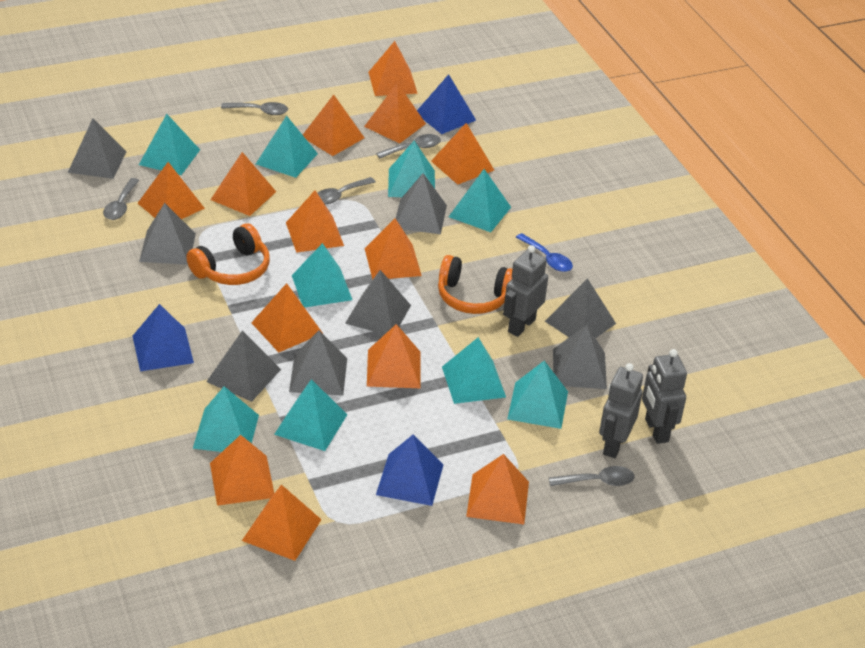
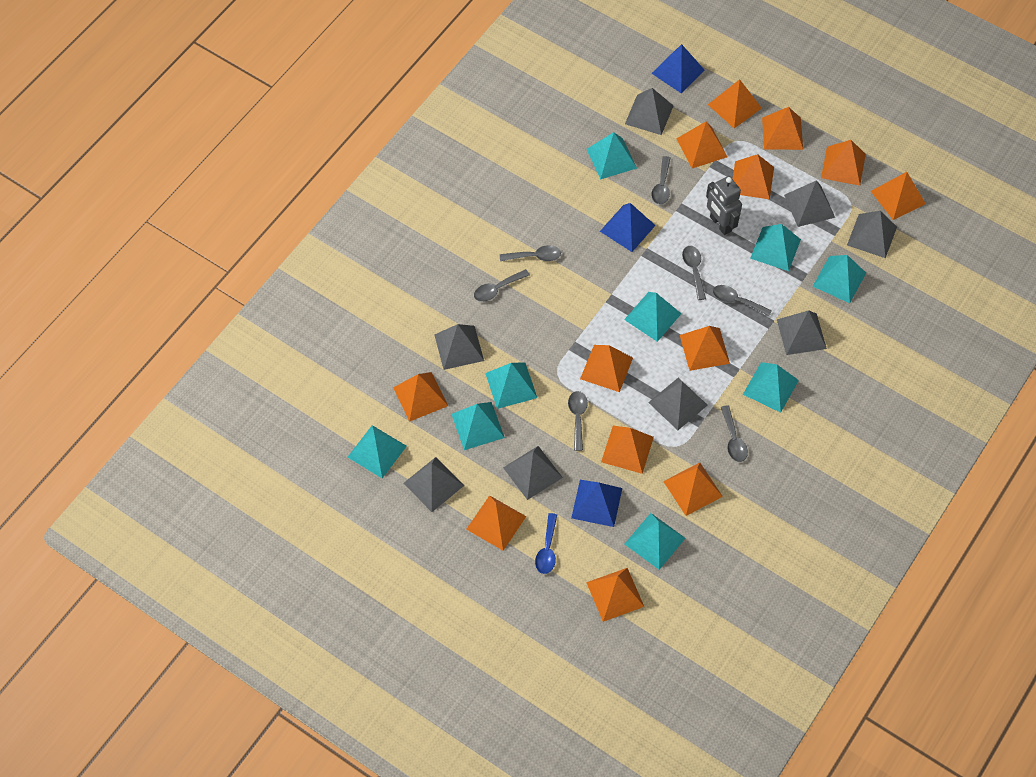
grey robot: 3 -> 1
grey spoon: 5 -> 7
orange headphones: 2 -> 0

